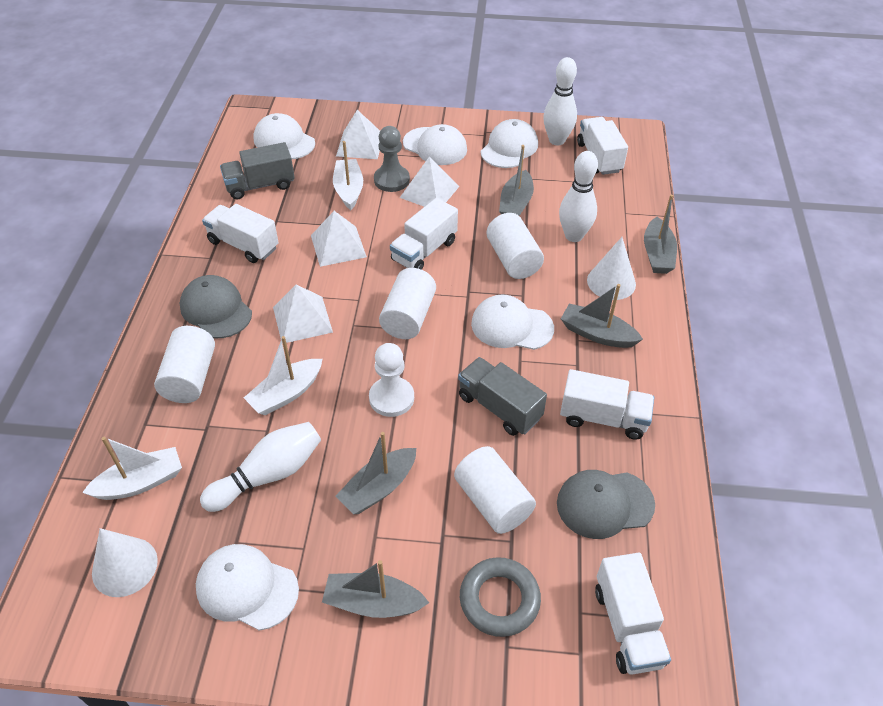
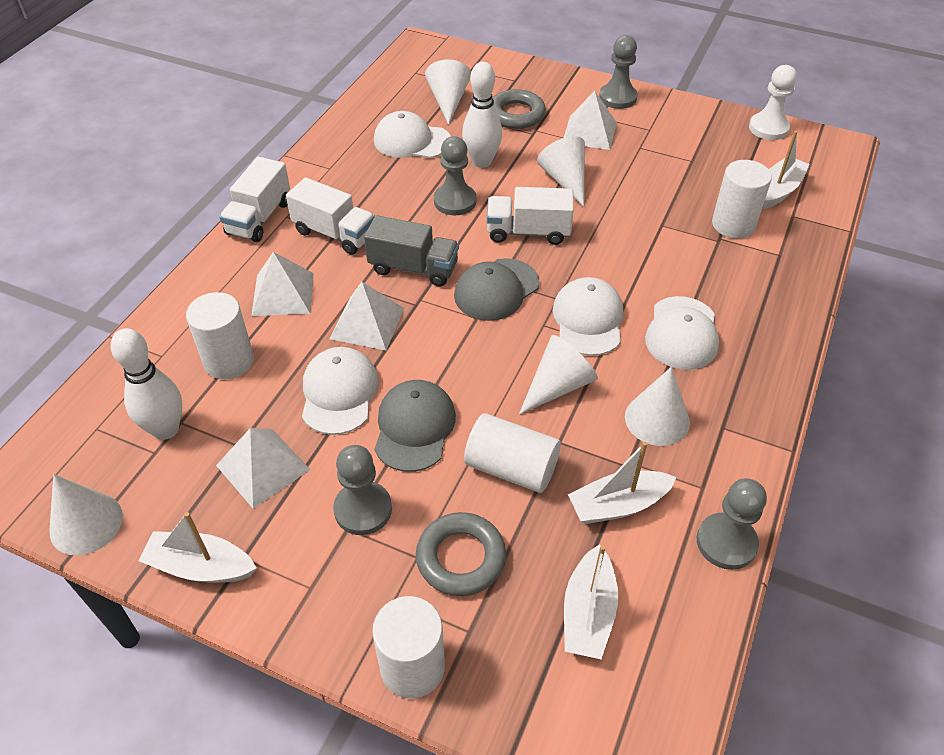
grey boat: 5 -> 0
grey pawn: 1 -> 4
grey ring: 1 -> 2
grey truck: 2 -> 1
white boat: 3 -> 4
white bowling pin: 3 -> 2
white cap: 5 -> 4
white cone: 2 -> 5
white truck: 5 -> 3

